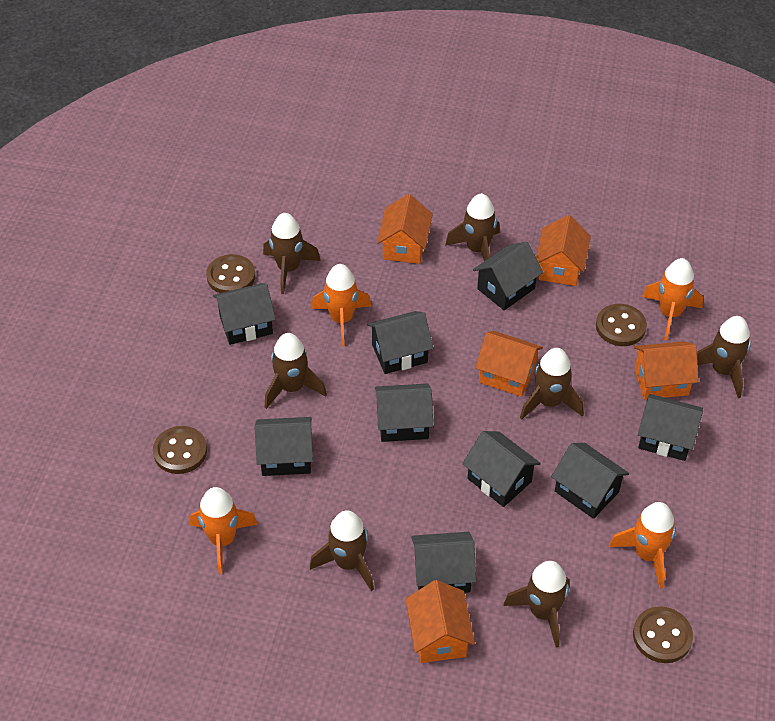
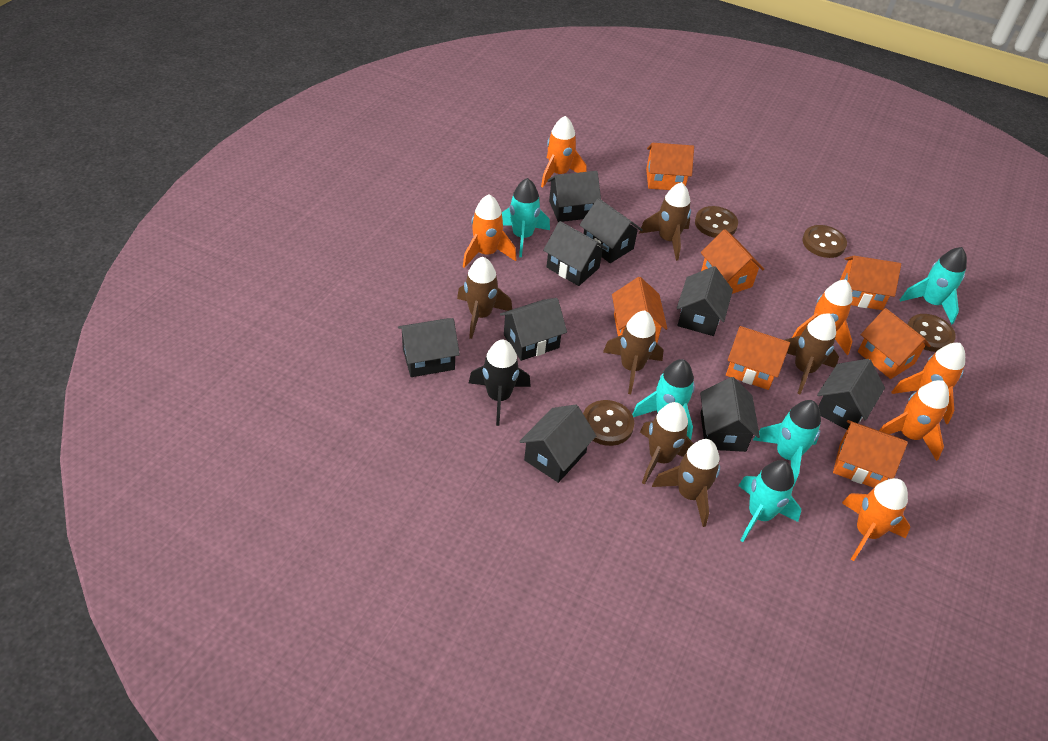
black rocket: 0 -> 1
brown rocket: 7 -> 6
orange house: 5 -> 7
orange rocket: 4 -> 6
turquoise rocket: 0 -> 5

